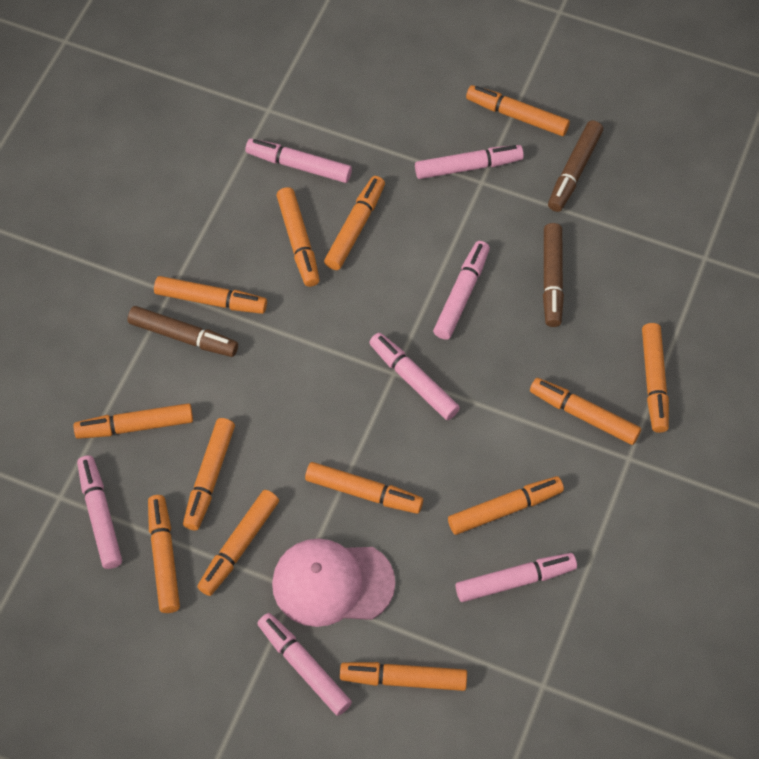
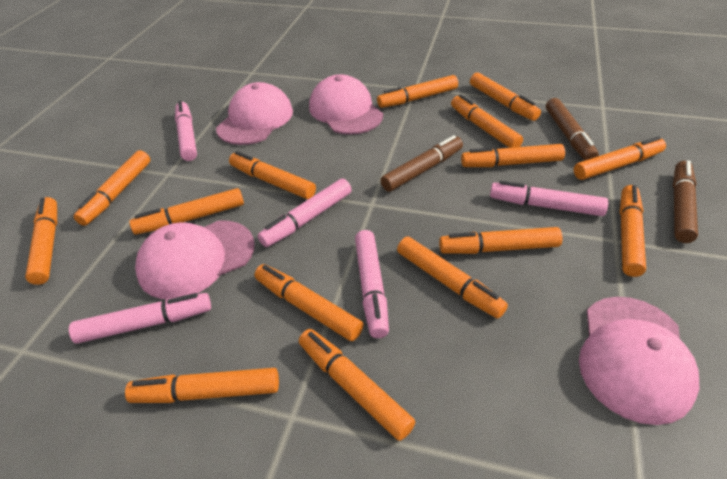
orange marker: 13 -> 15
pink cap: 1 -> 4
pink marker: 7 -> 5

